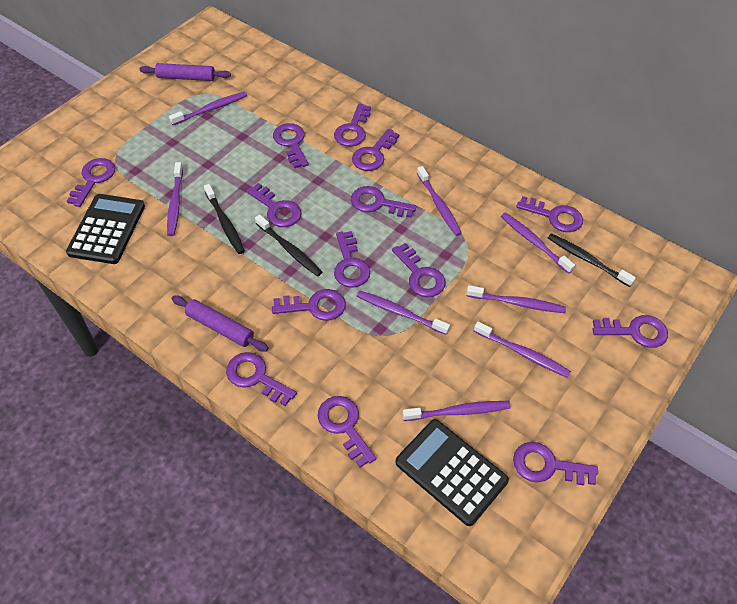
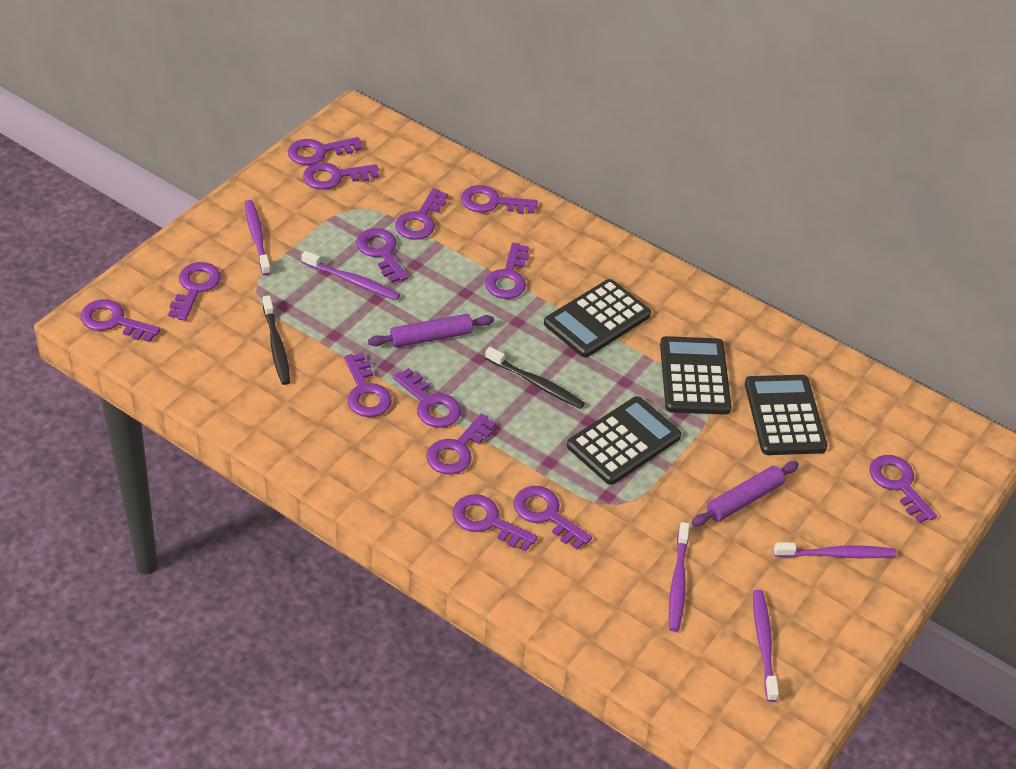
black calculator: 2 -> 4
black toothbrush: 3 -> 2
purple toothbrush: 8 -> 5

